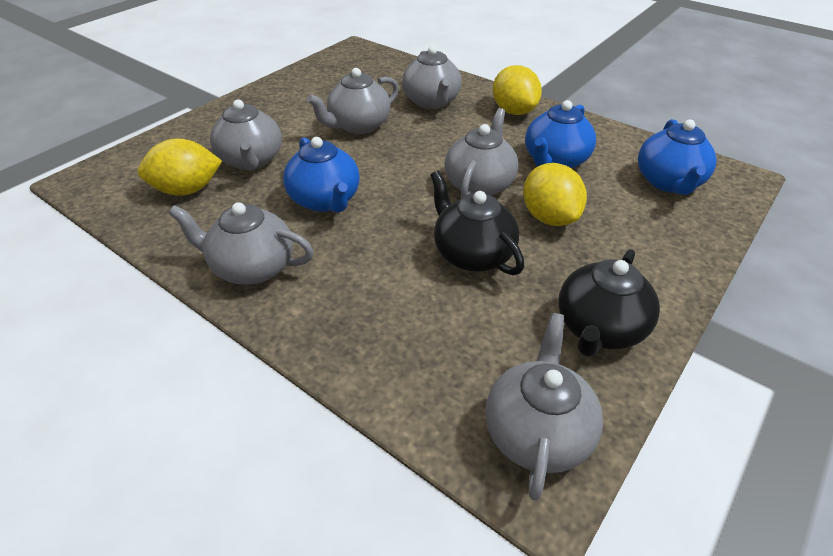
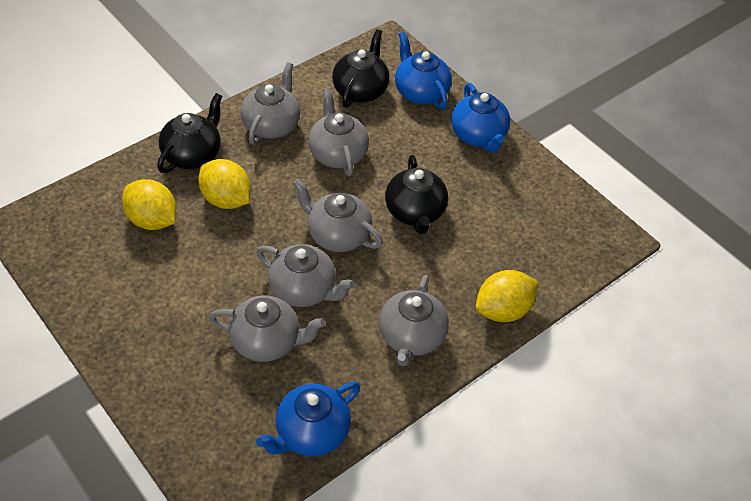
black teapot: 2 -> 3

